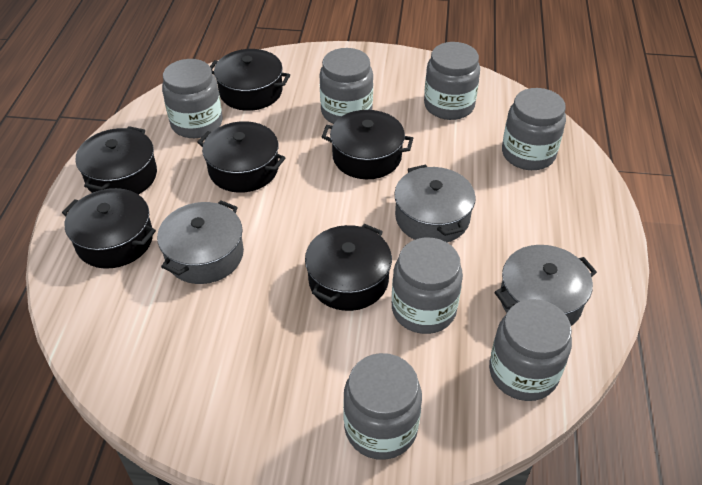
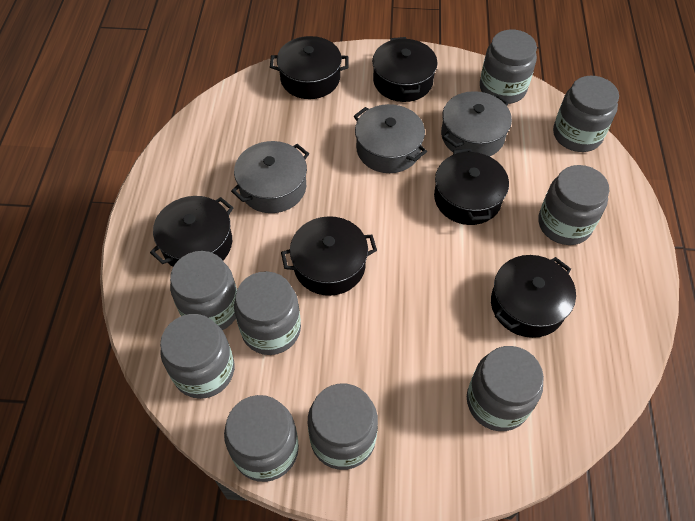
grey jar: 7 -> 9

